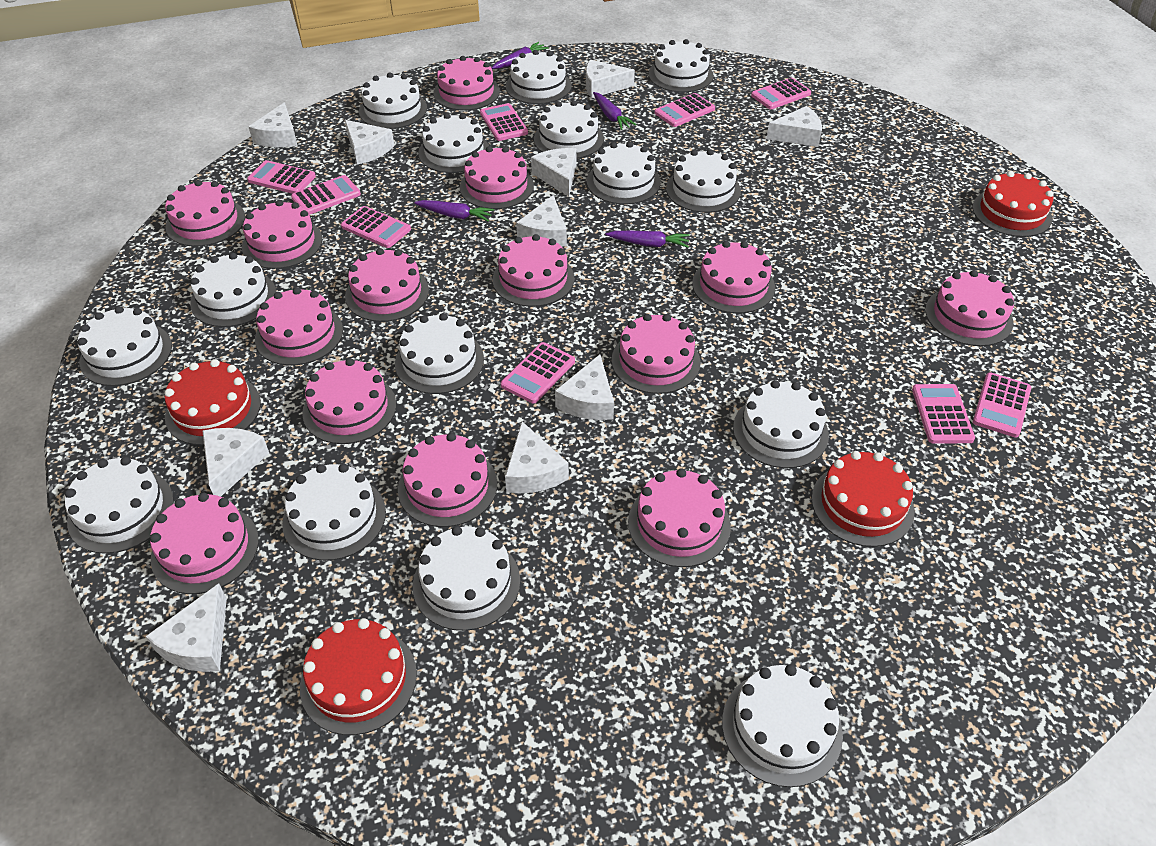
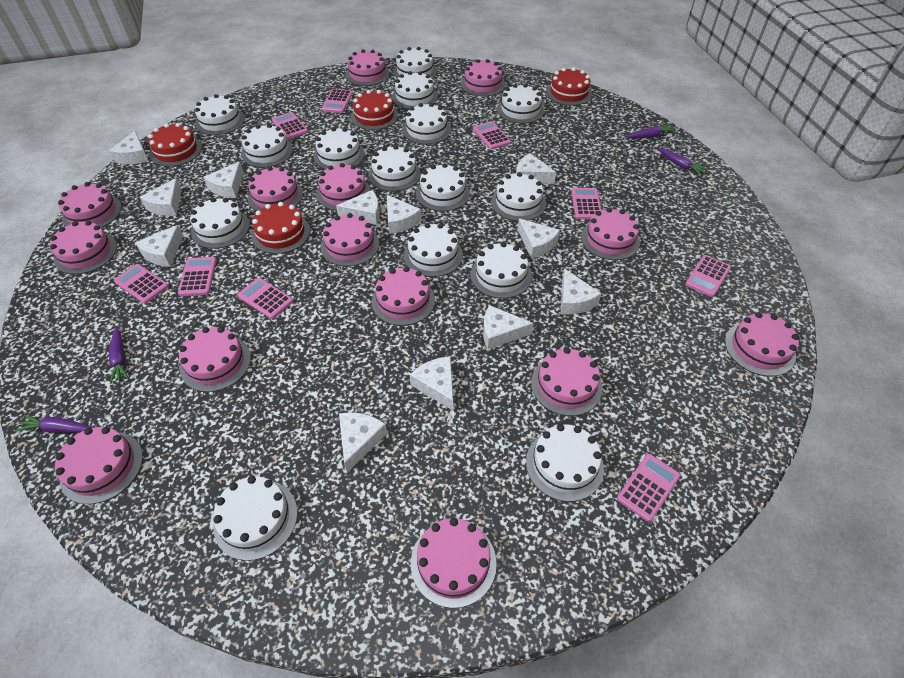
white cheese: 10 -> 12

